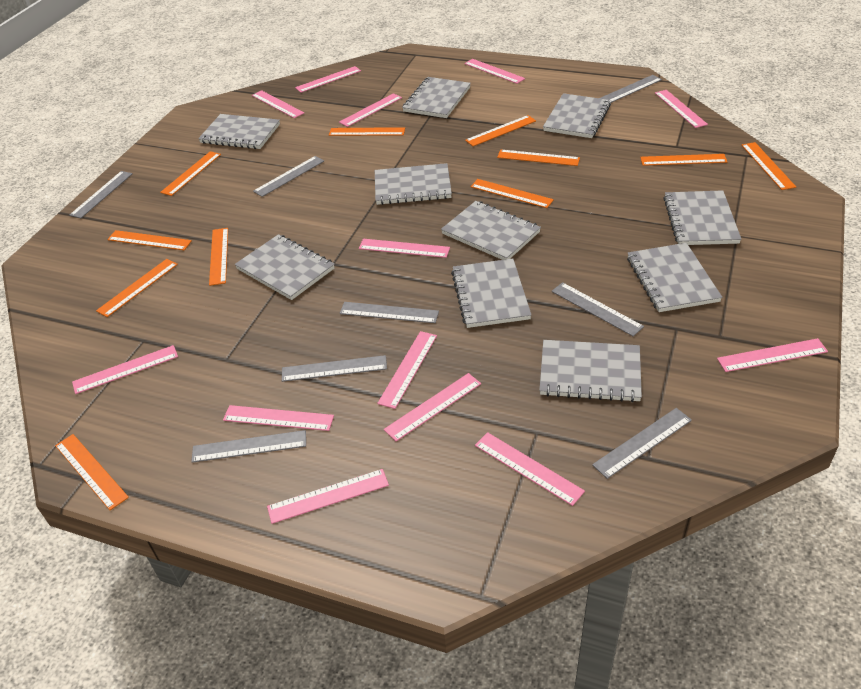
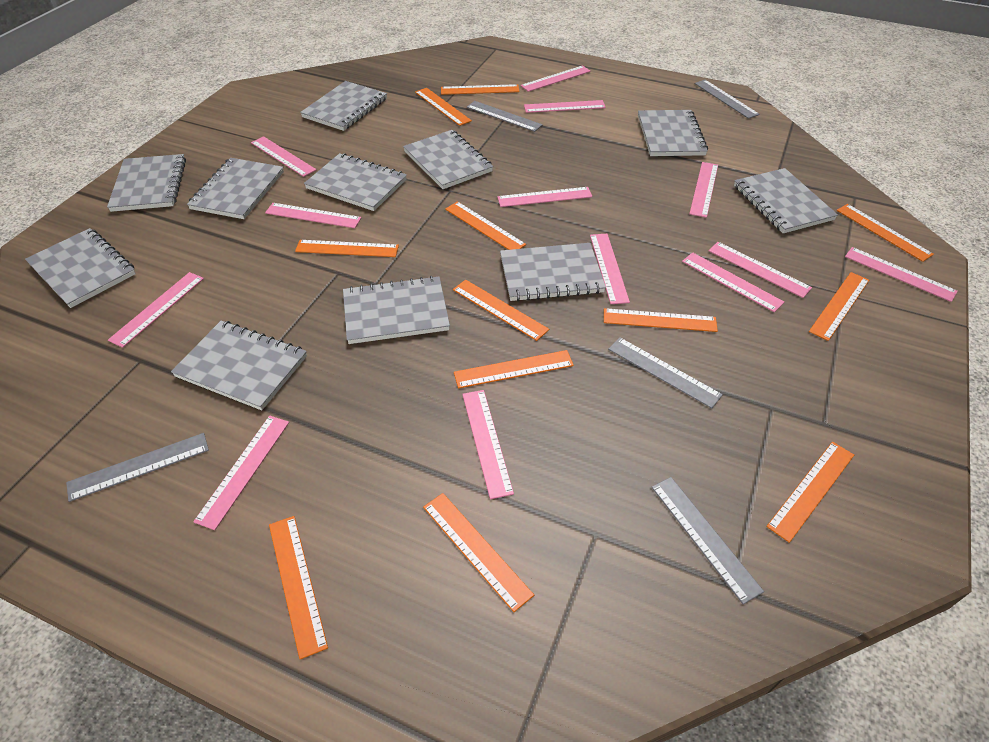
grey notebook: 10 -> 11
grey ruler: 8 -> 5
orange ruler: 11 -> 12

